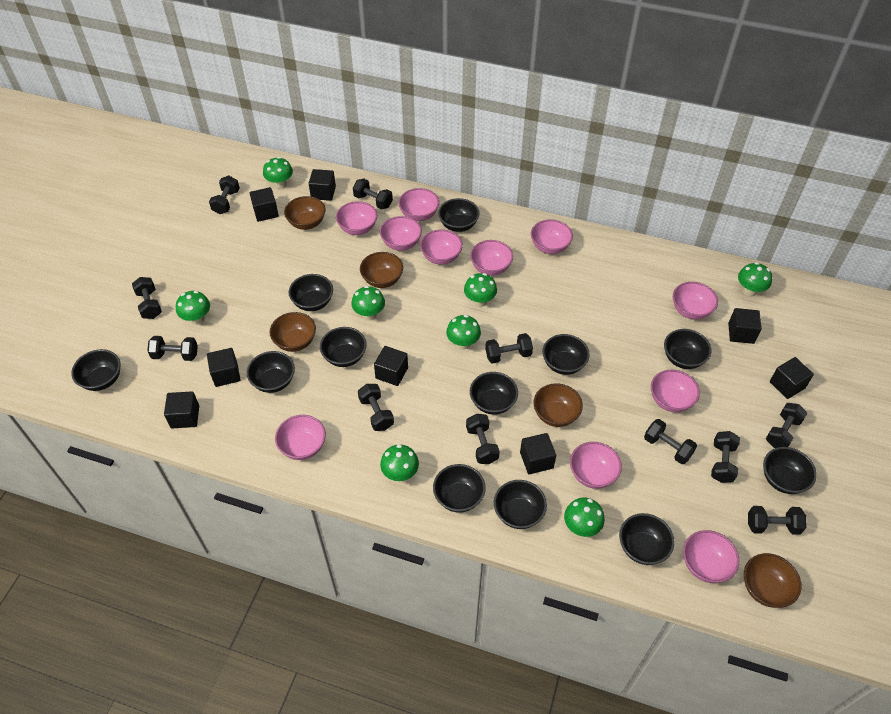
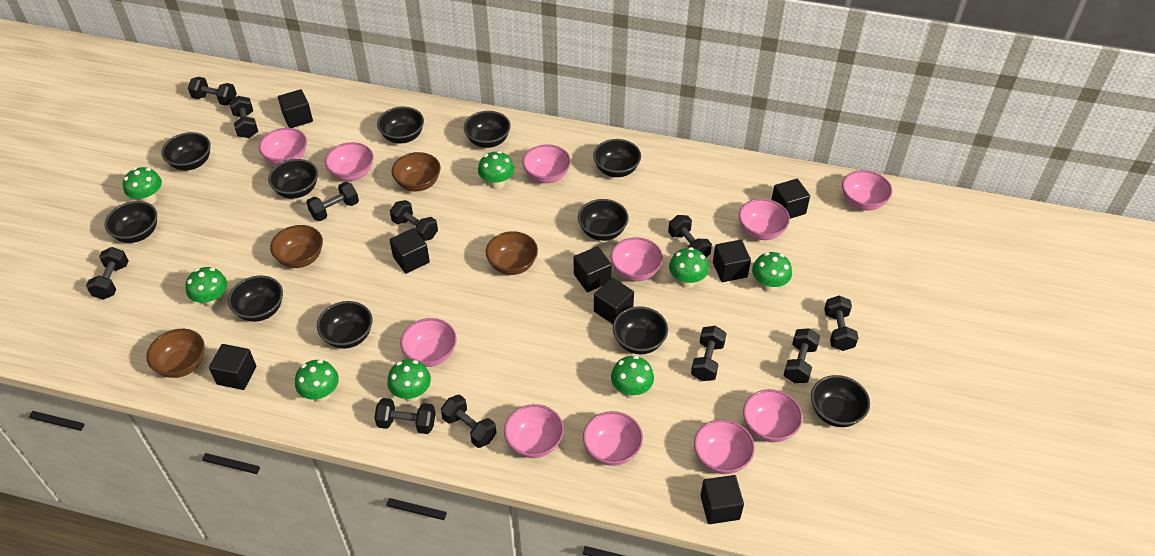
black bowl: 12 -> 11
brown bowl: 5 -> 4

